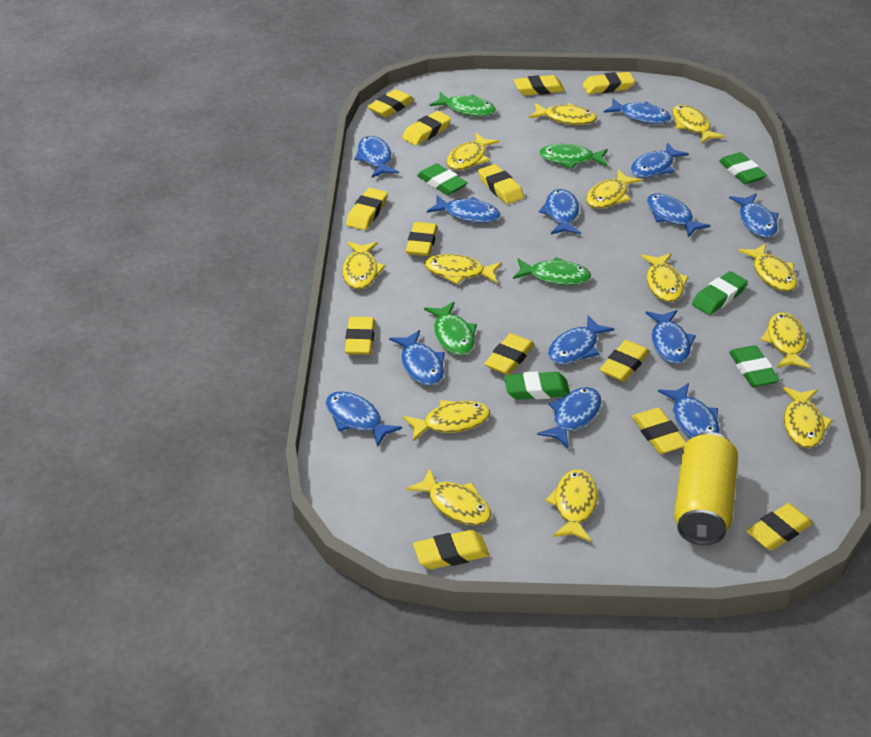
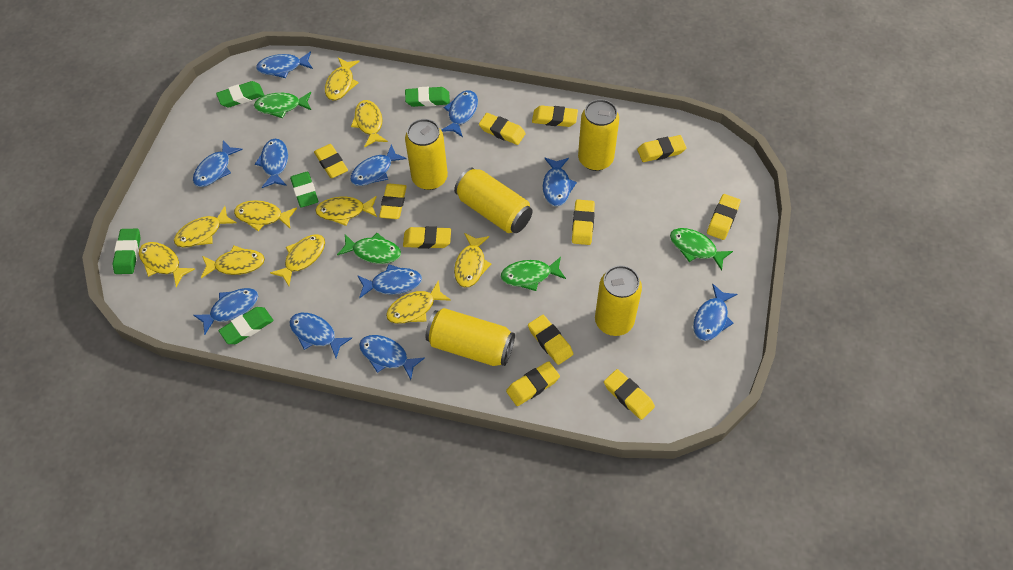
blue fish: 13 -> 11
yellow can: 1 -> 5
yellow eraser: 13 -> 11
yellow fish: 13 -> 10

